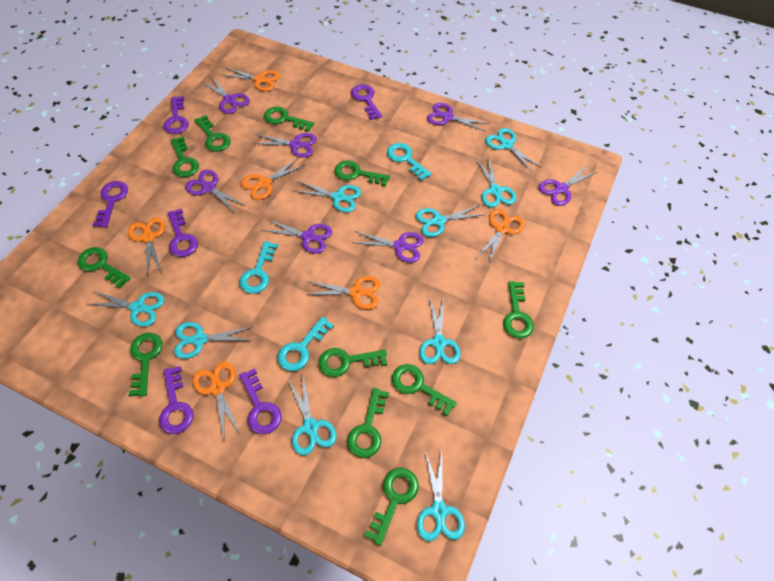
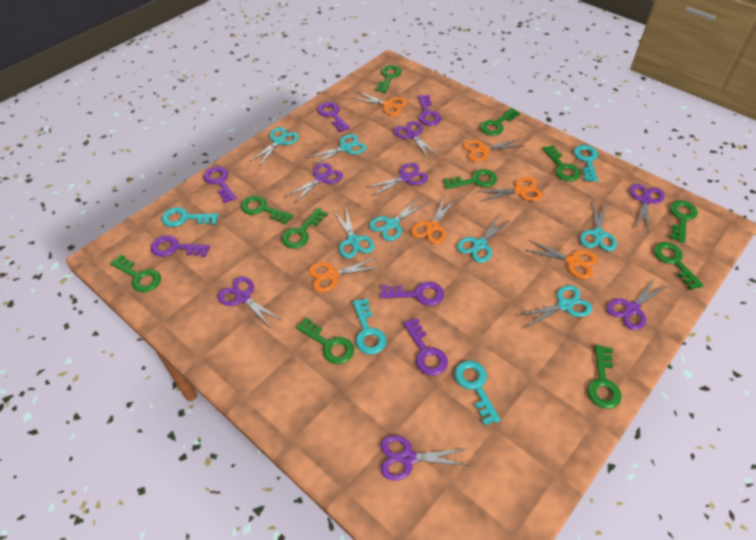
turquoise key: 3 -> 4
turquoise scissors: 9 -> 7

